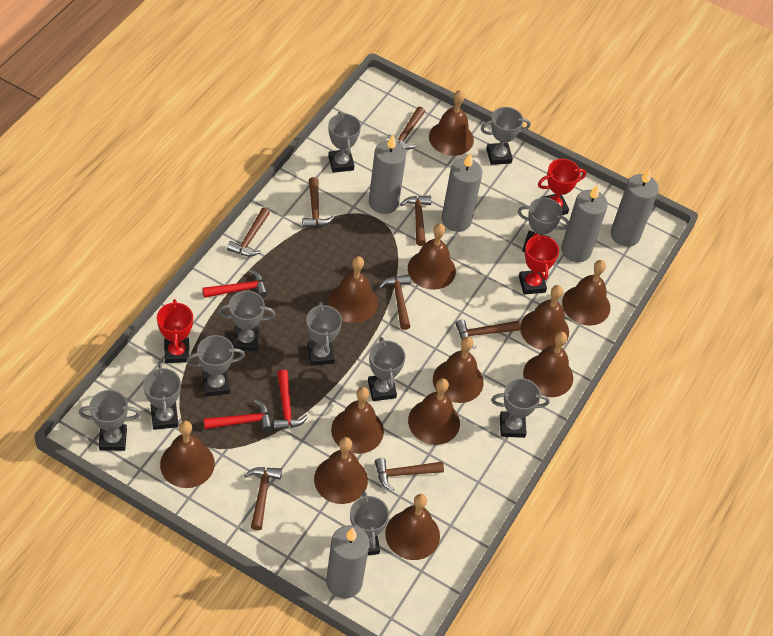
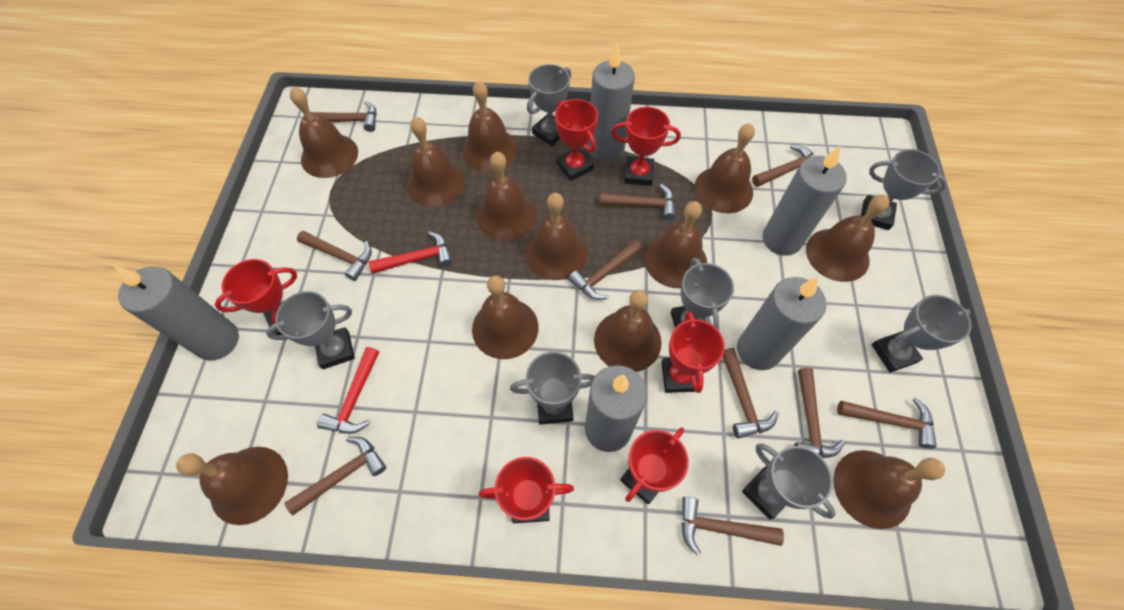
brown hammer: 8 -> 10
grey trophy: 11 -> 7
red hammer: 3 -> 2
red trophy: 3 -> 6

